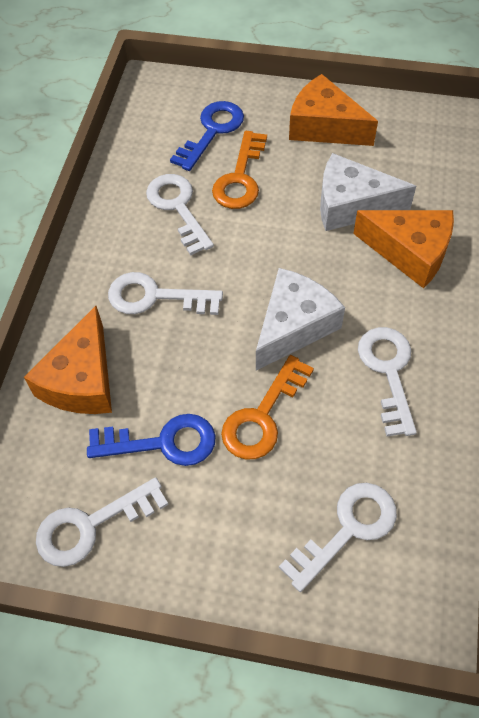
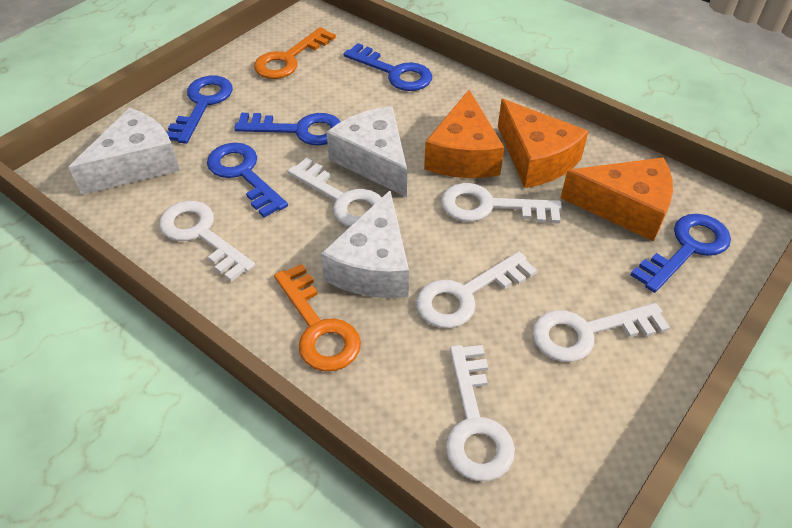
blue key: 2 -> 5
white cheese: 2 -> 3
white key: 5 -> 6

